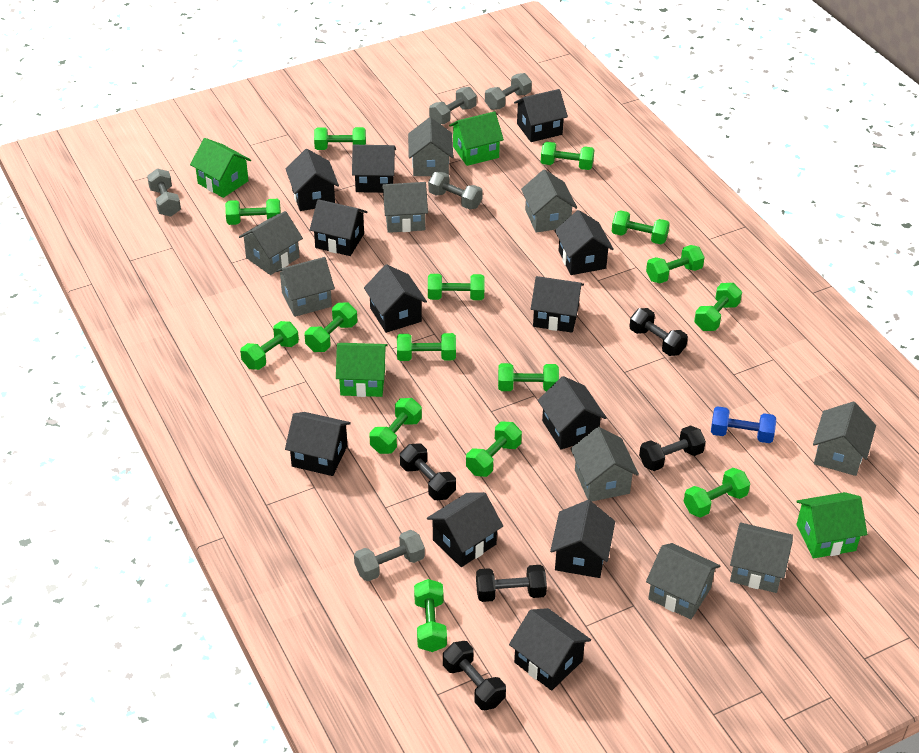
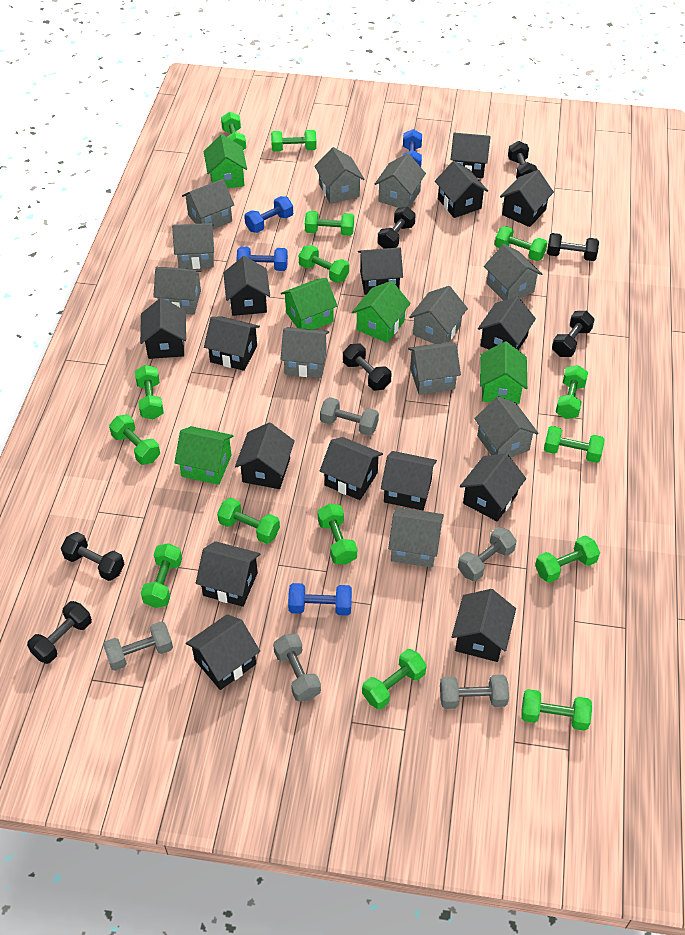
black dumbbell: 5 -> 7
black house: 12 -> 15
blue dumbbell: 1 -> 4
green house: 4 -> 5
grey house: 9 -> 11

